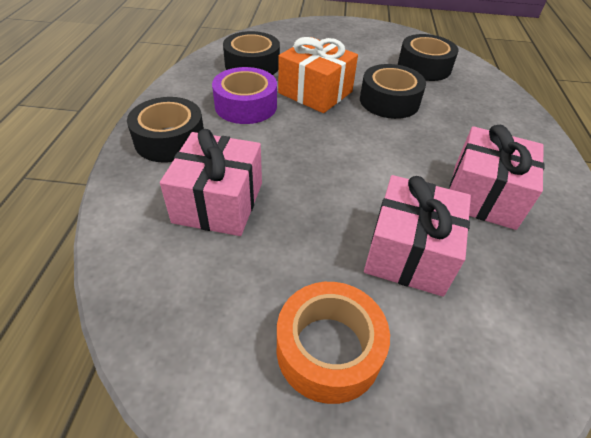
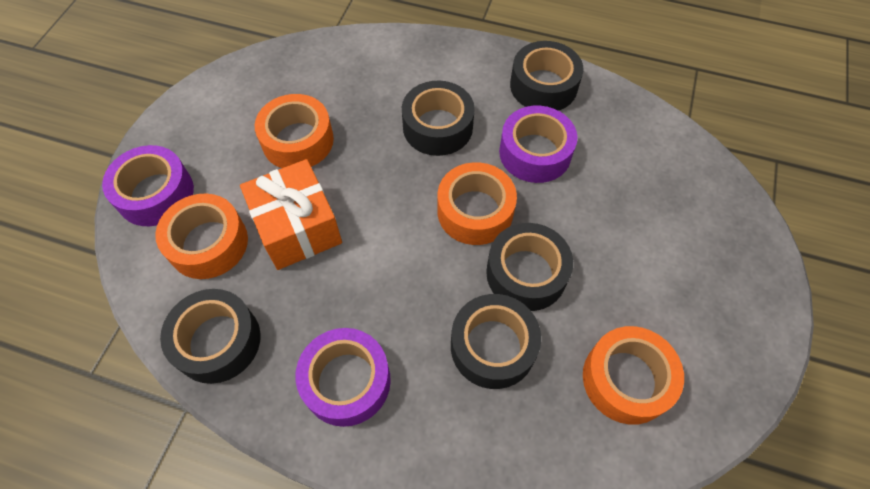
black tape: 4 -> 5
orange tape: 1 -> 4
pink gift: 3 -> 0
purple tape: 1 -> 3

